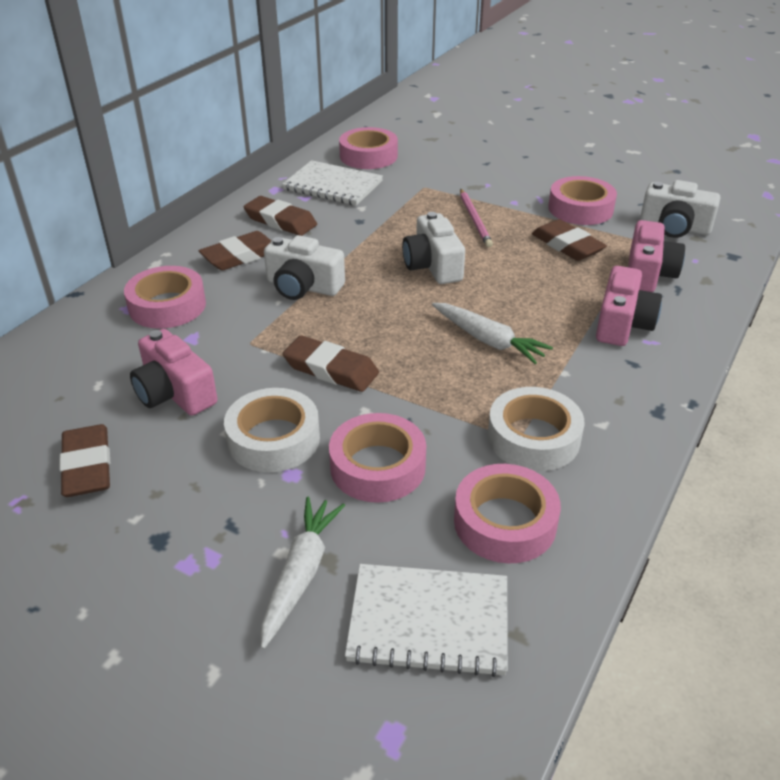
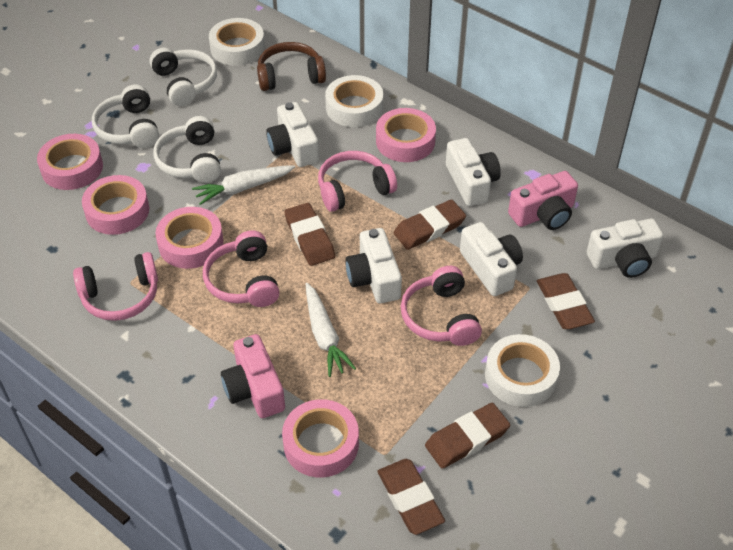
brown headphones: 0 -> 1
pink camera: 3 -> 2
pink headphones: 0 -> 4
pink pencil: 1 -> 0
white camera: 3 -> 5
white headphones: 0 -> 3
white notebook: 2 -> 0
white tape: 2 -> 3

